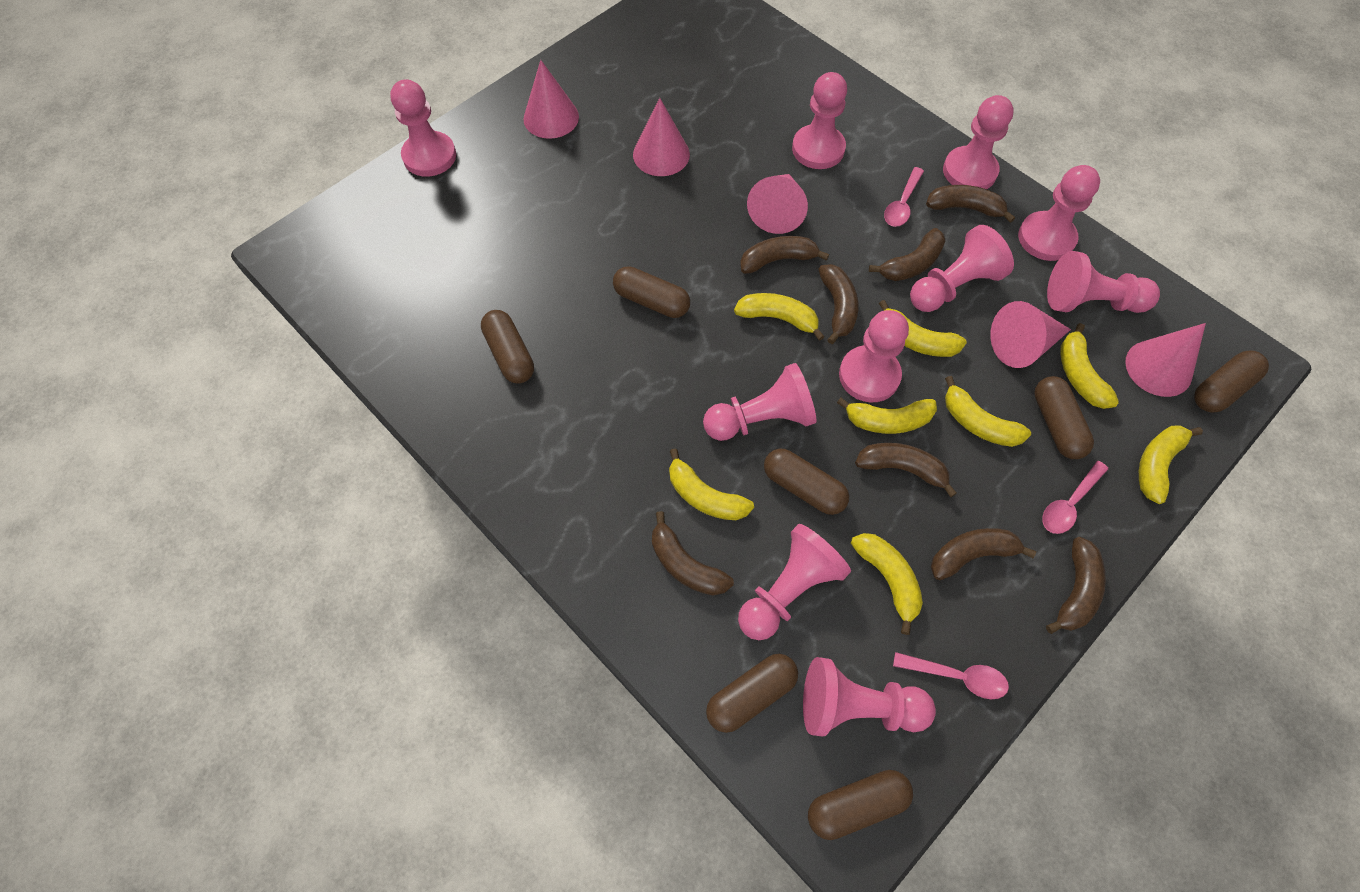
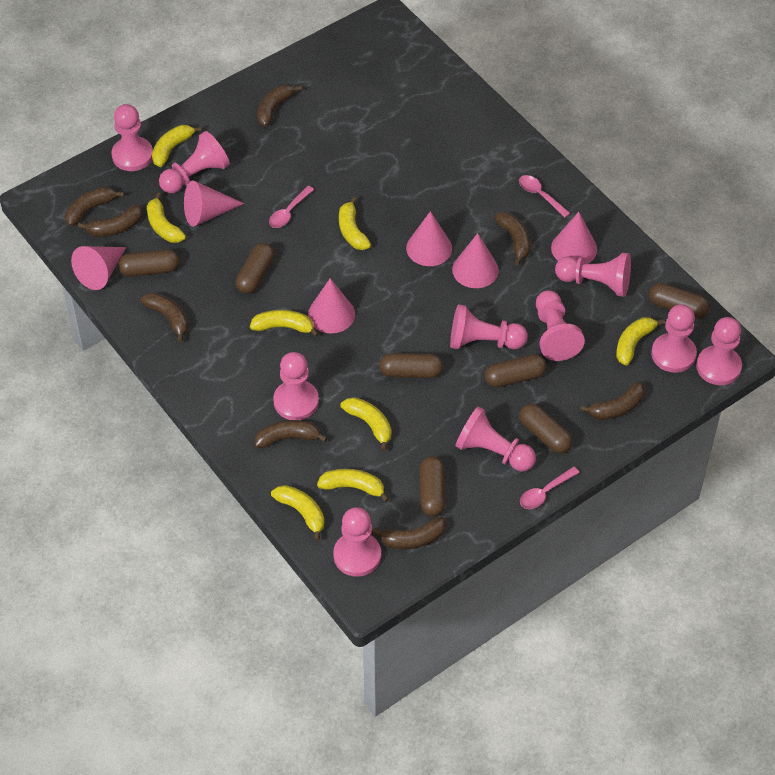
pink cone: 5 -> 6

